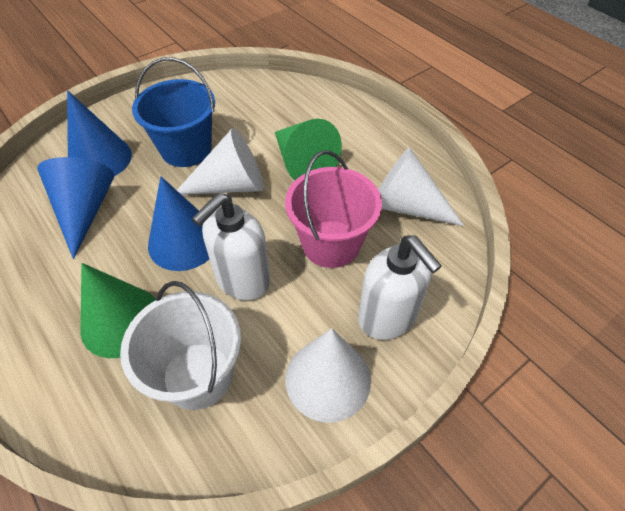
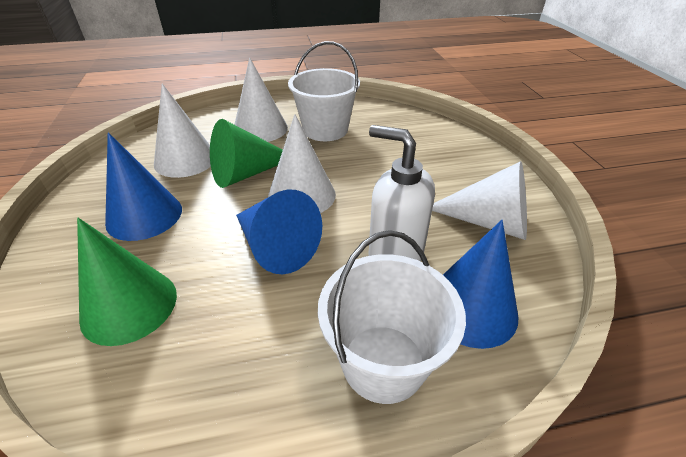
blue bucket: 1 -> 0
pink bucket: 1 -> 0
white bucket: 1 -> 2
white cone: 3 -> 4
white soap dispenser: 2 -> 1

